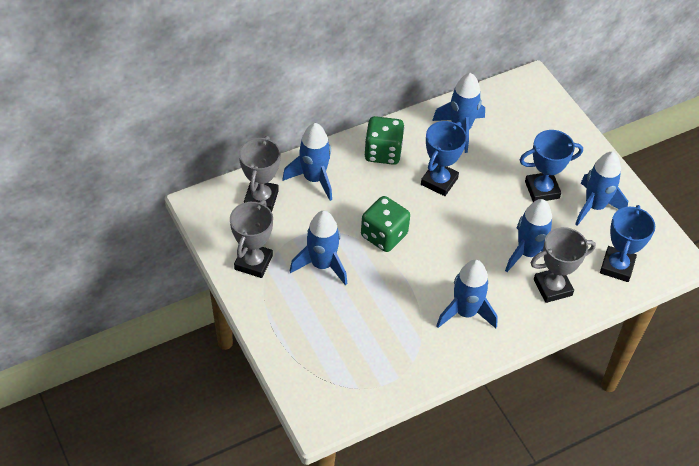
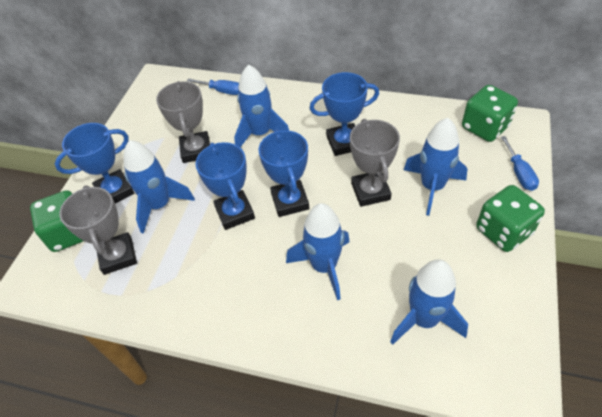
blue rocket: 6 -> 5
blue screwdriver: 0 -> 2
blue trophy: 3 -> 4
green dice: 2 -> 3

